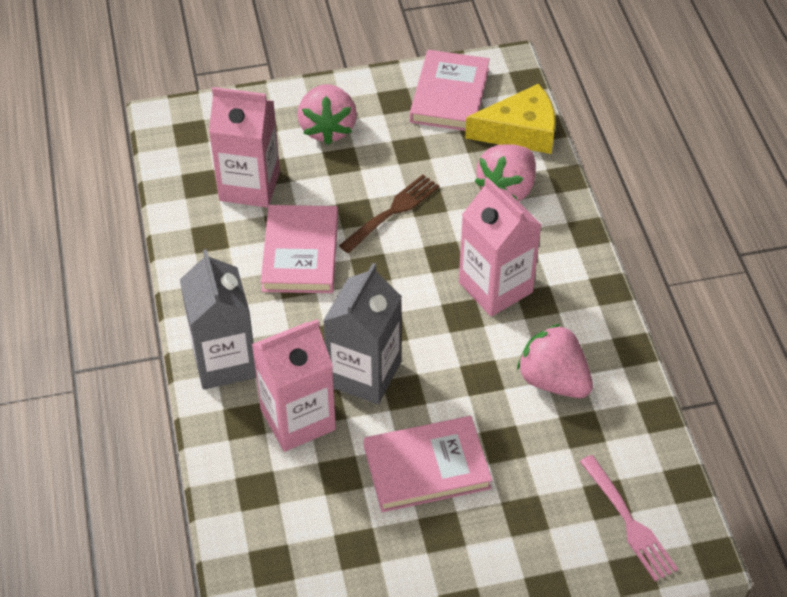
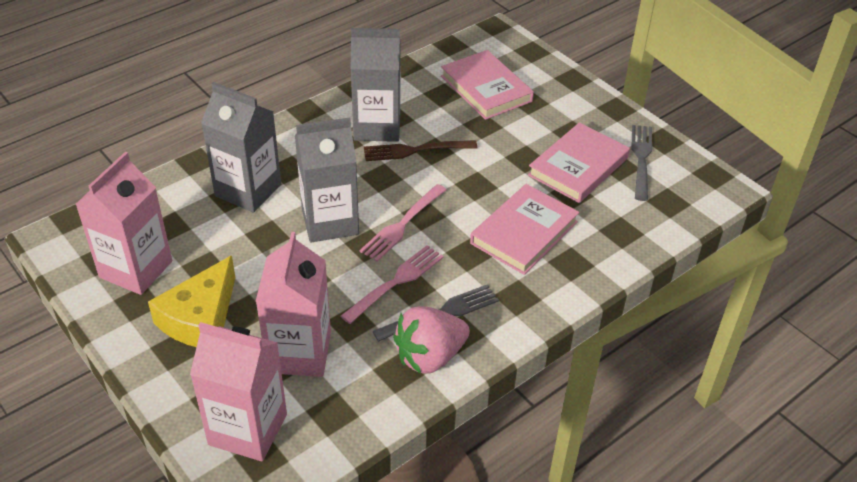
grey carton: 2 -> 3
grey fork: 0 -> 2
pink fork: 1 -> 2
pink strawberry: 3 -> 1

